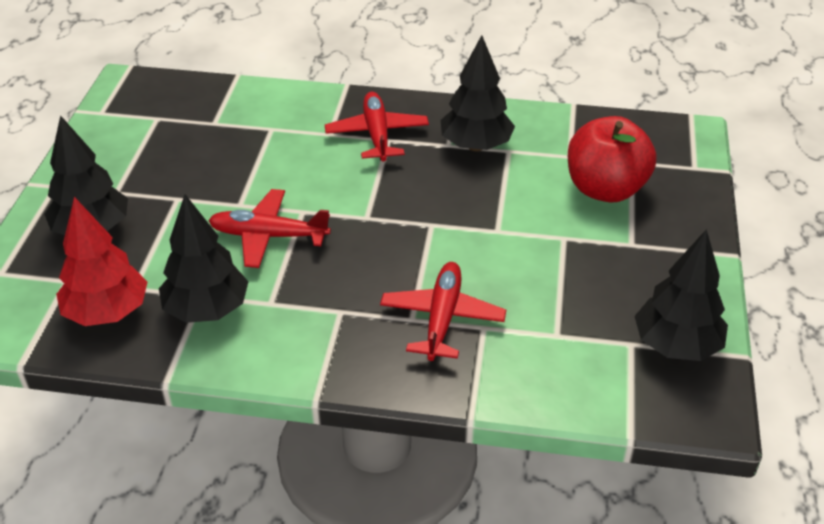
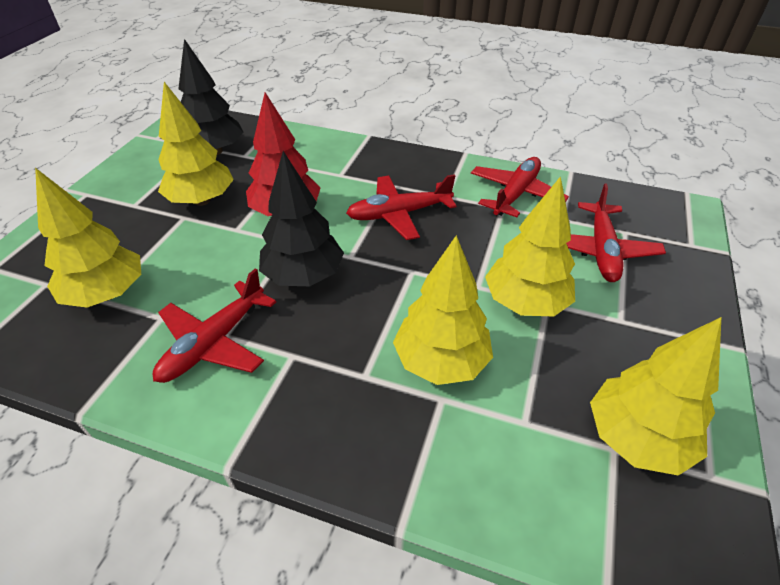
black tree: 4 -> 2
red apple: 1 -> 0
red plane: 3 -> 4
yellow tree: 0 -> 5

